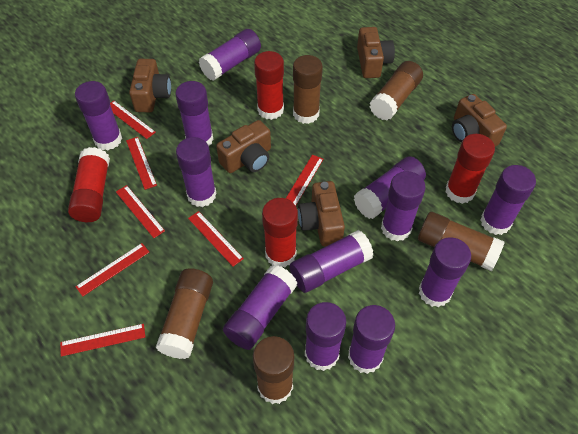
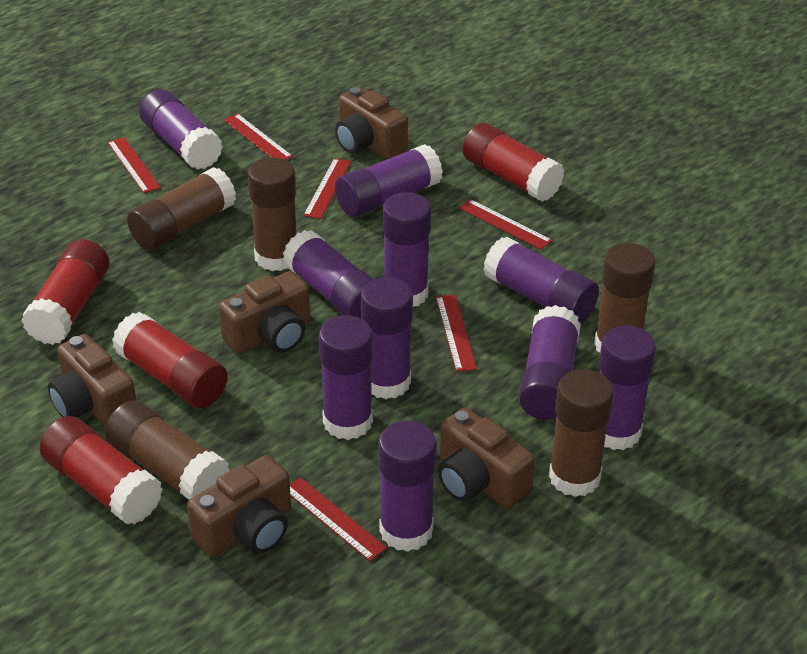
purple glue stick: 12 -> 10
red ruler: 7 -> 6

